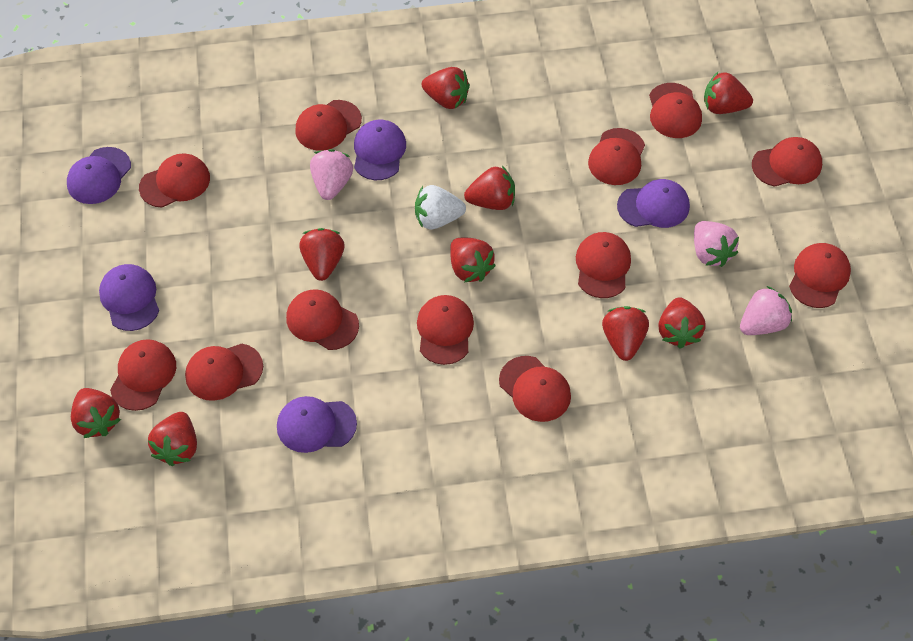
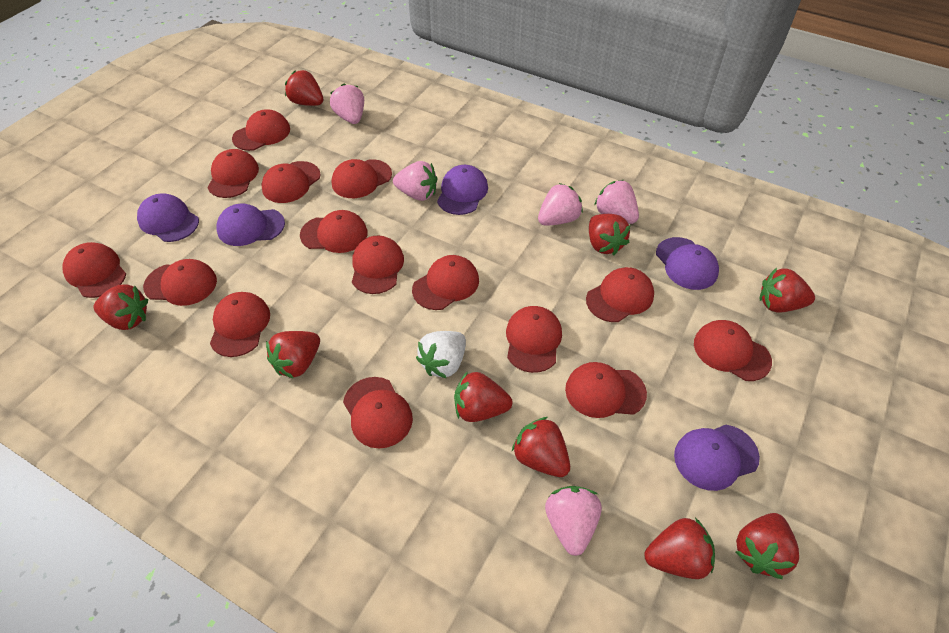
pink strawberry: 3 -> 5
red cap: 12 -> 15

